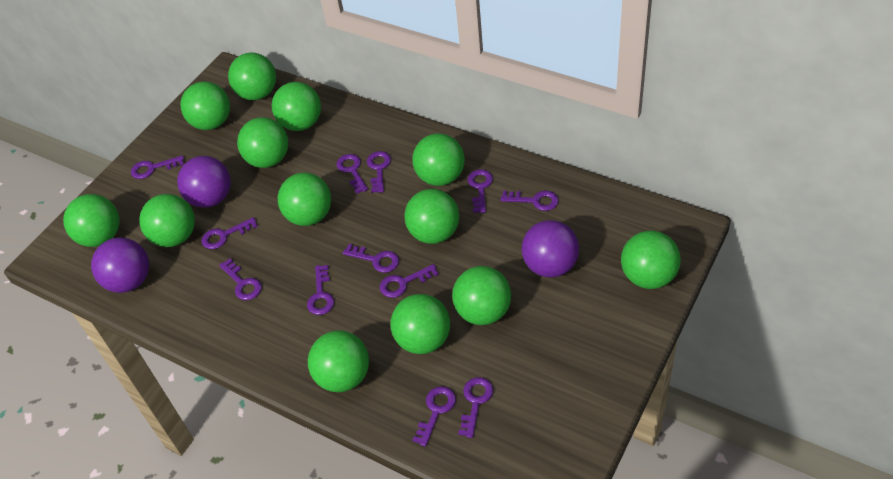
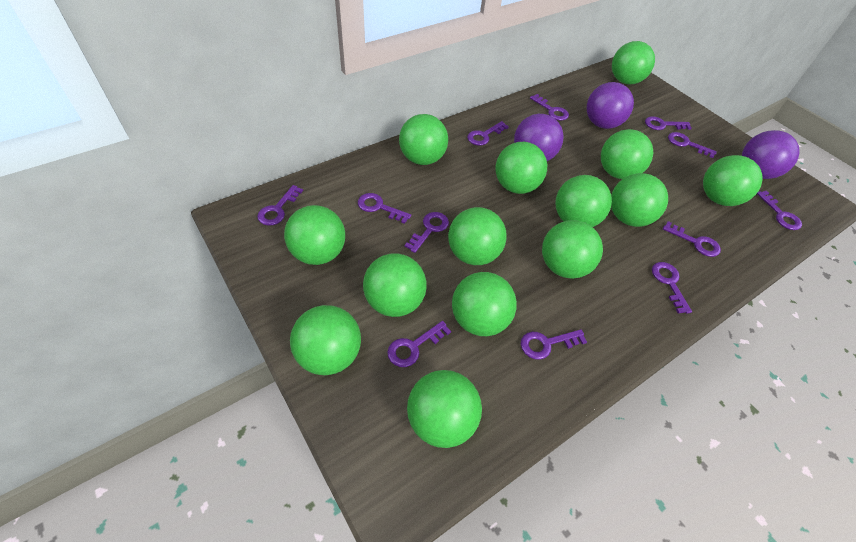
green ball: 13 -> 14

